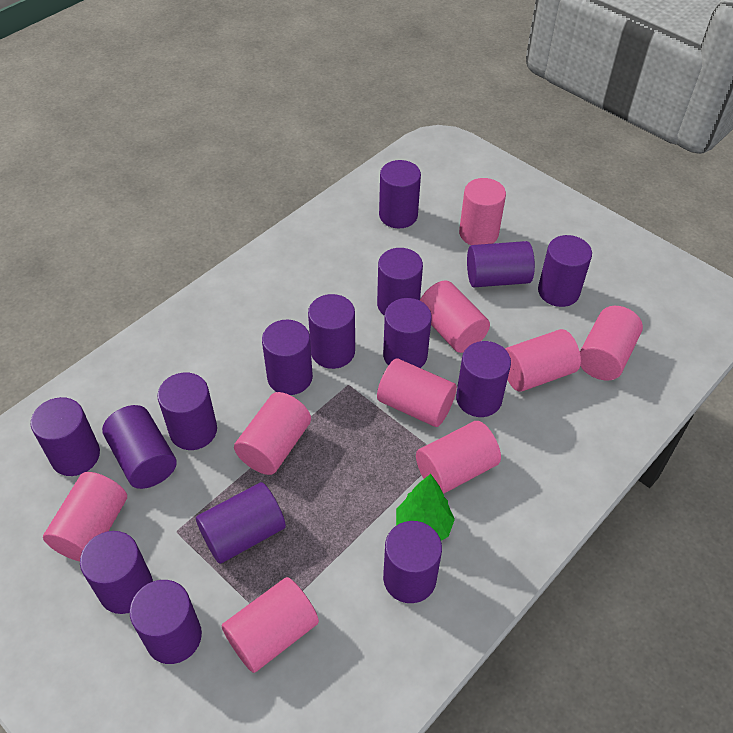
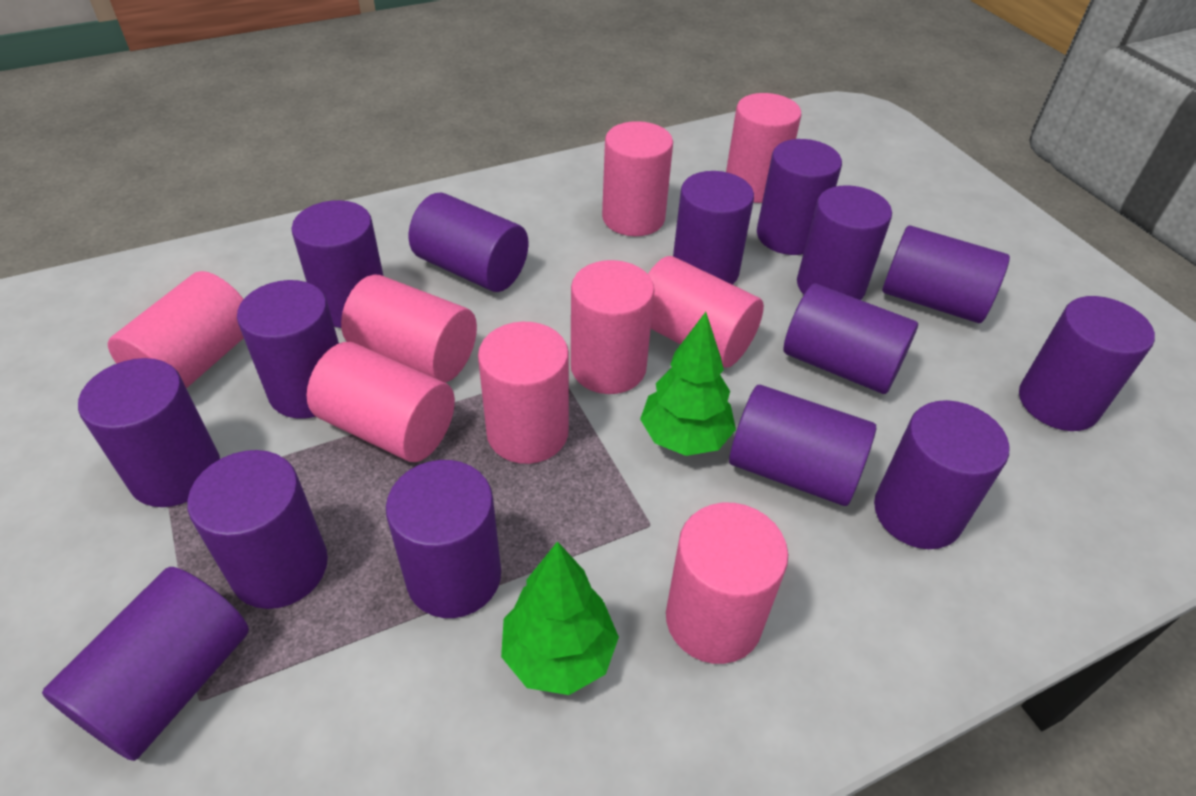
green tree: 1 -> 2

